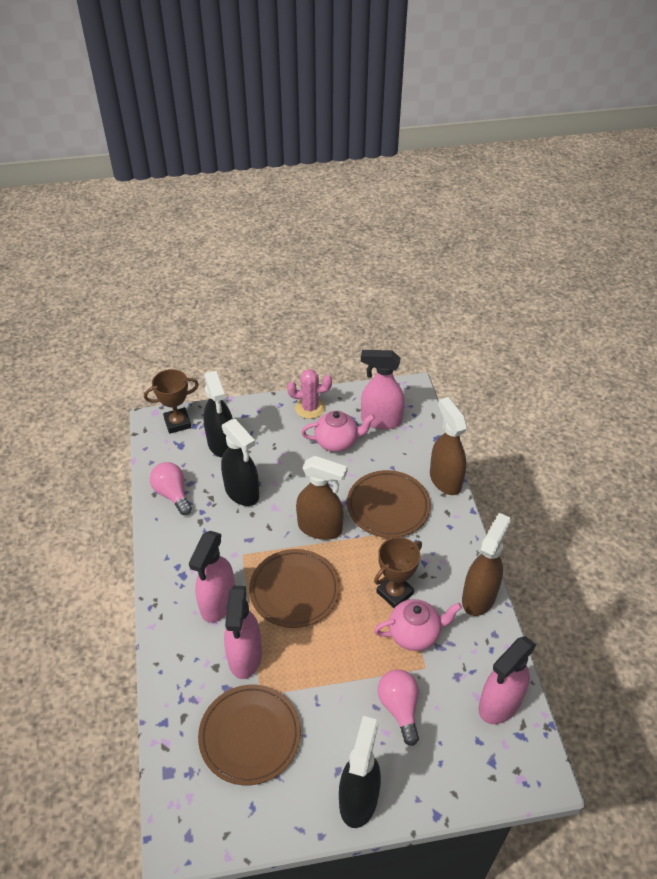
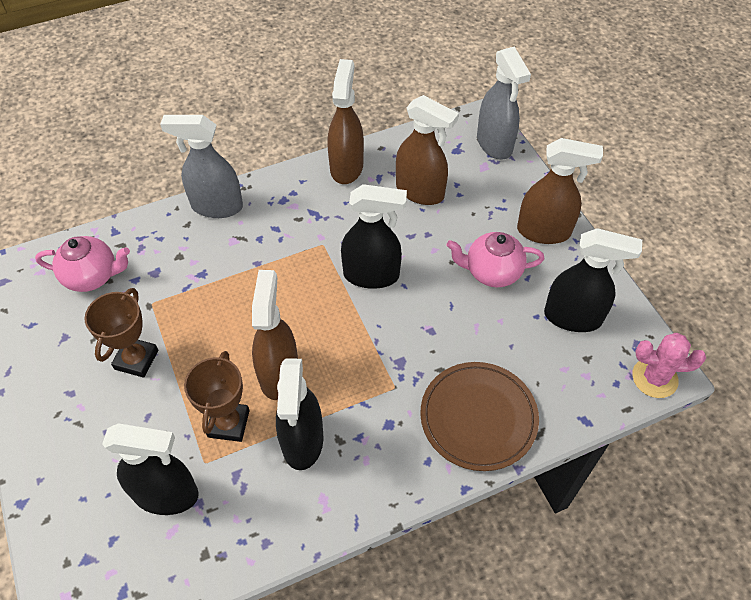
black spray bottle: 3 -> 4
brown plate: 3 -> 1
brown spray bottle: 3 -> 4
grey spray bottle: 0 -> 2
pink light bulb: 2 -> 0
pink spray bottle: 4 -> 0

